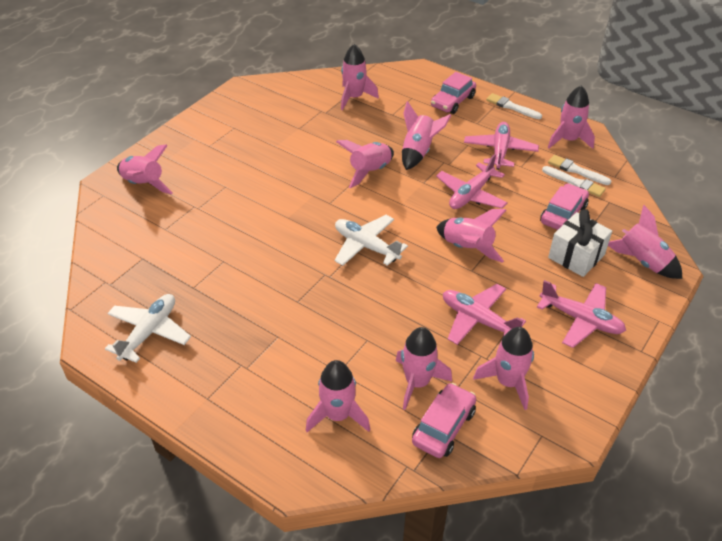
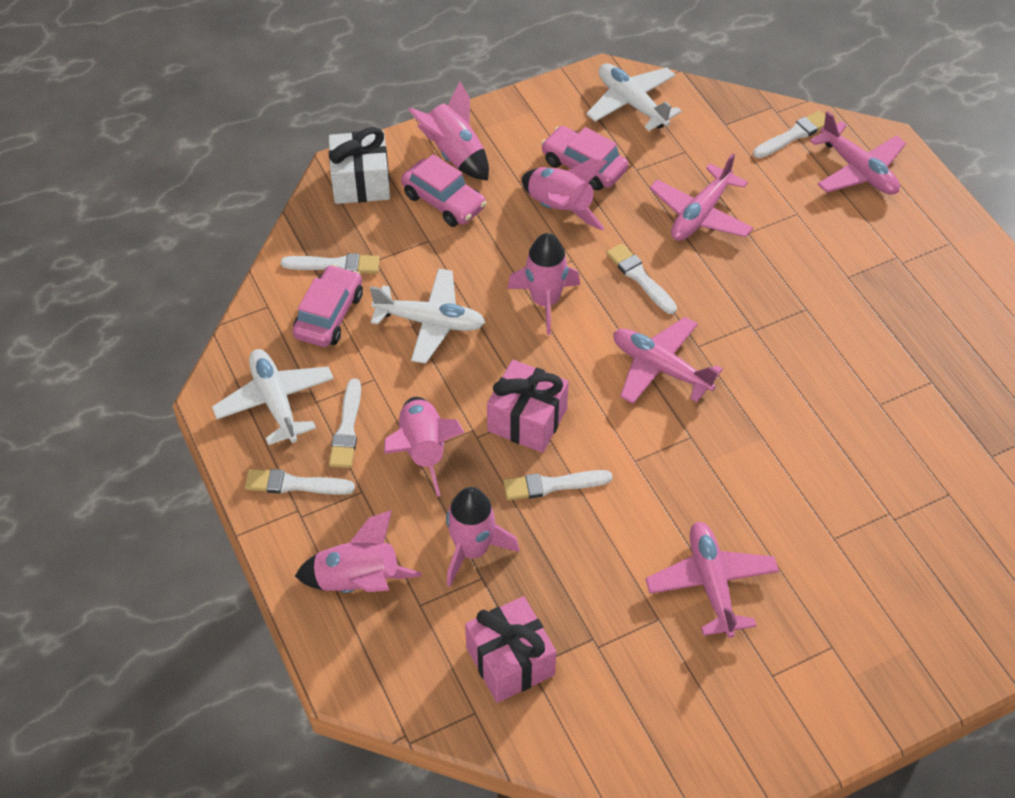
pink gift: 0 -> 2
pink rocket: 10 -> 6
white brush: 3 -> 6
white plane: 2 -> 3

